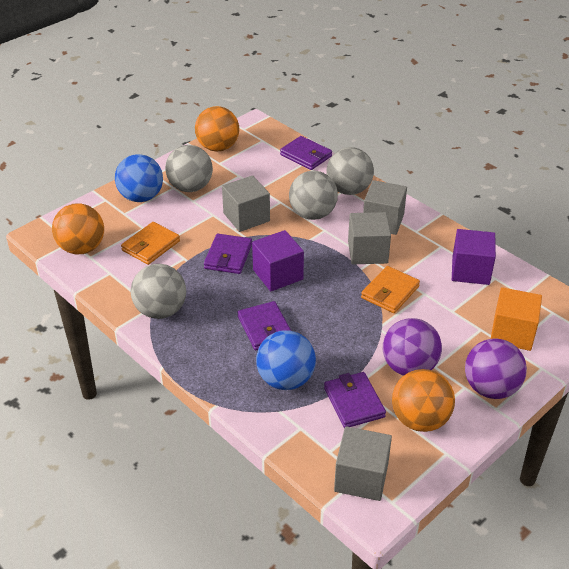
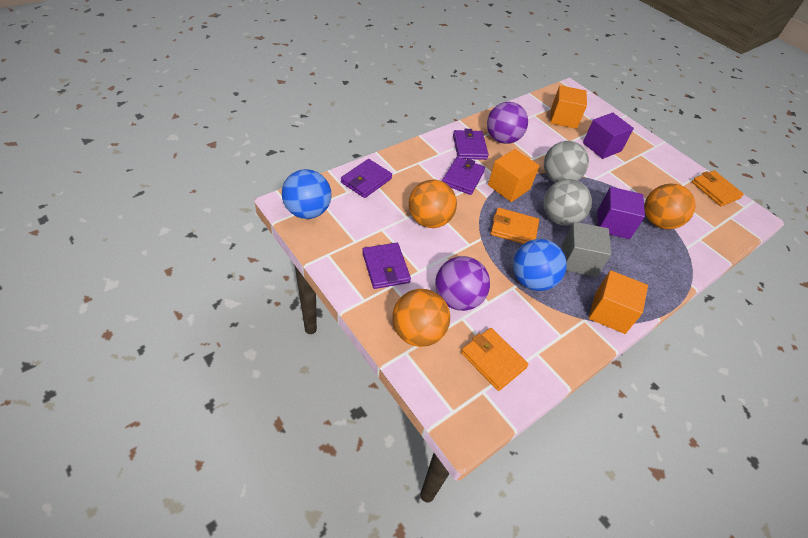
grey ball: 4 -> 2
grey cube: 4 -> 1
orange cube: 1 -> 3
orange wallet: 2 -> 3

